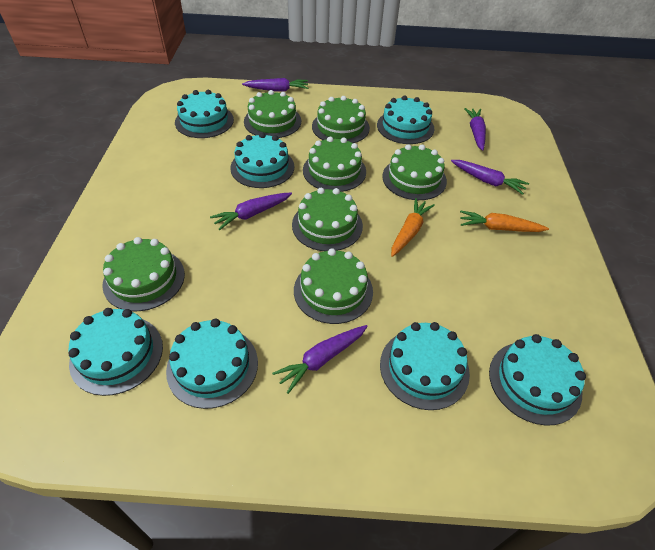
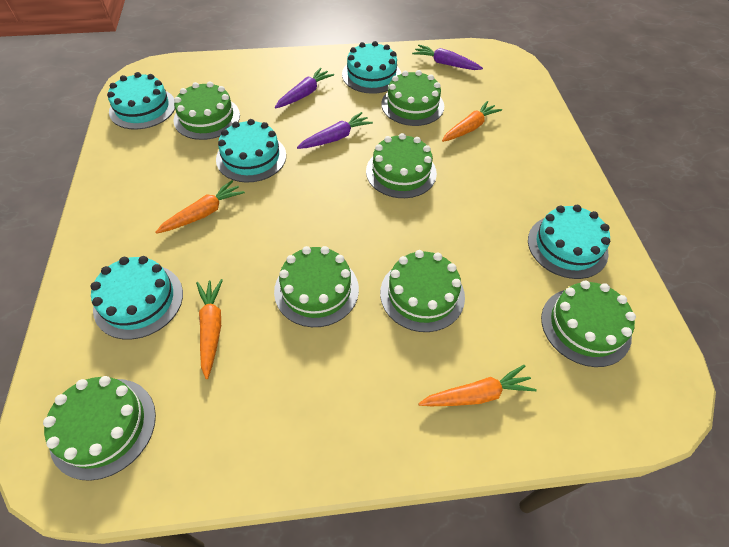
orange carrot: 2 -> 4
purple carrot: 5 -> 3
turquoise cake: 7 -> 5

